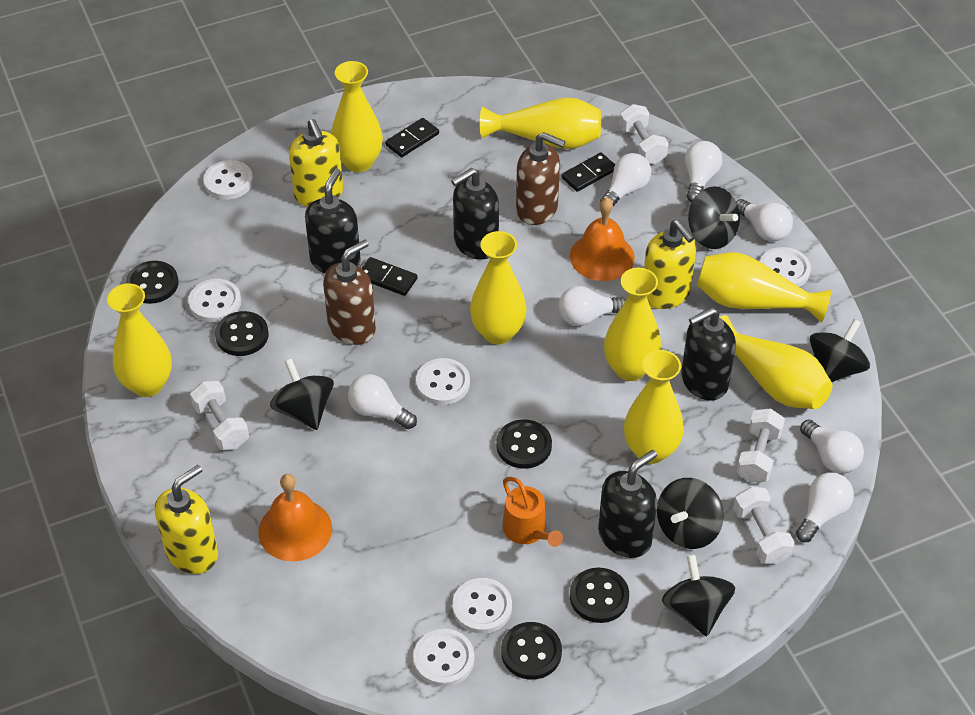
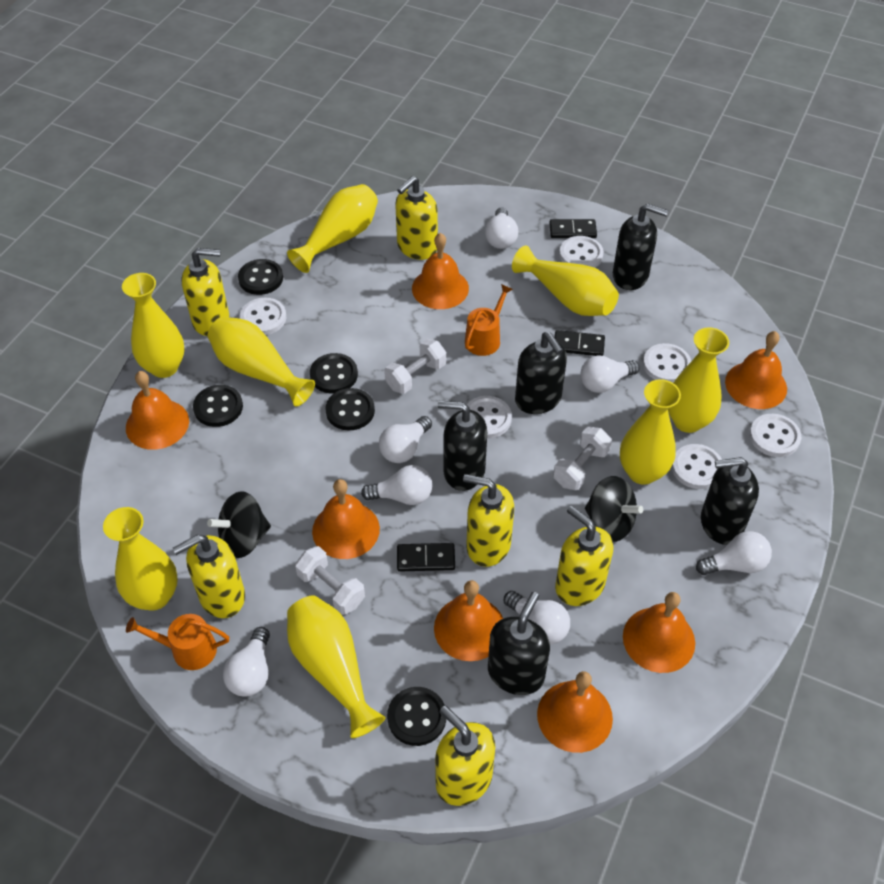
black soap dispenser: 4 -> 5
black spinning top: 5 -> 2
brown soap dispenser: 2 -> 0
orange bell: 2 -> 7
orange watering can: 1 -> 2
white dumbbell: 4 -> 3
yellow soap dispenser: 3 -> 6

